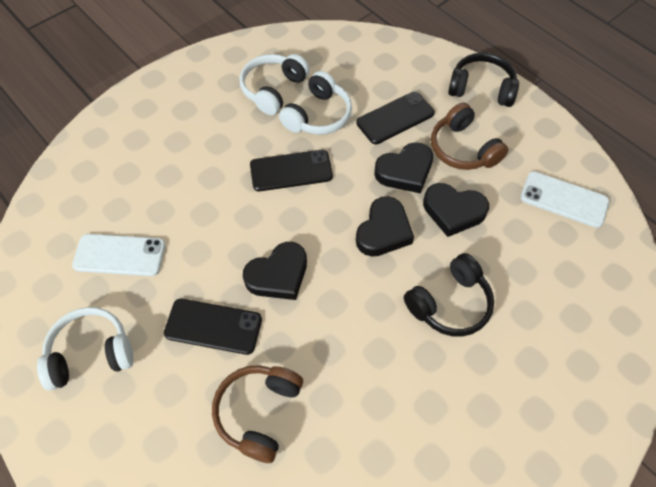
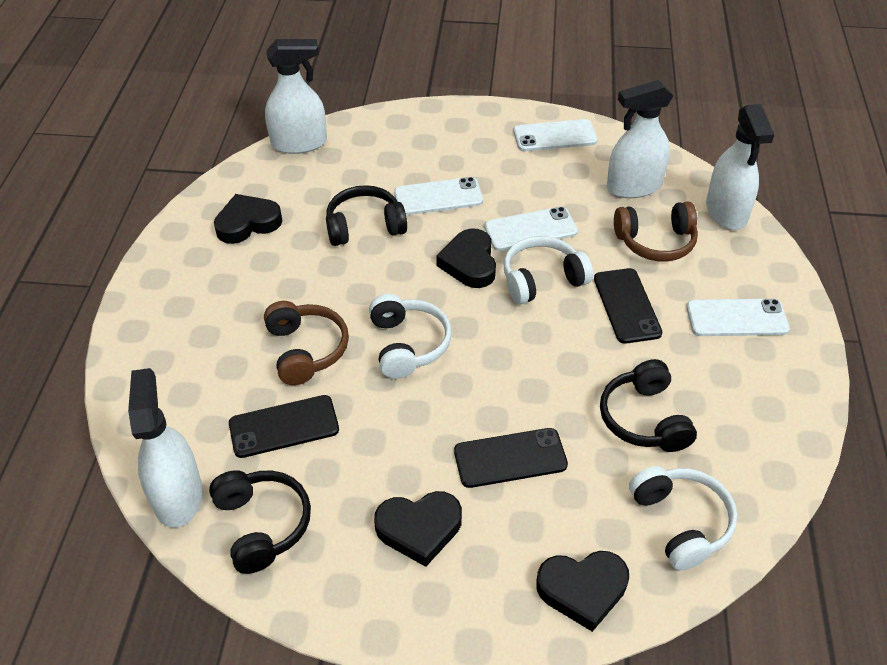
black headphones: 2 -> 3
white phone: 2 -> 4
white spray bottle: 0 -> 4

